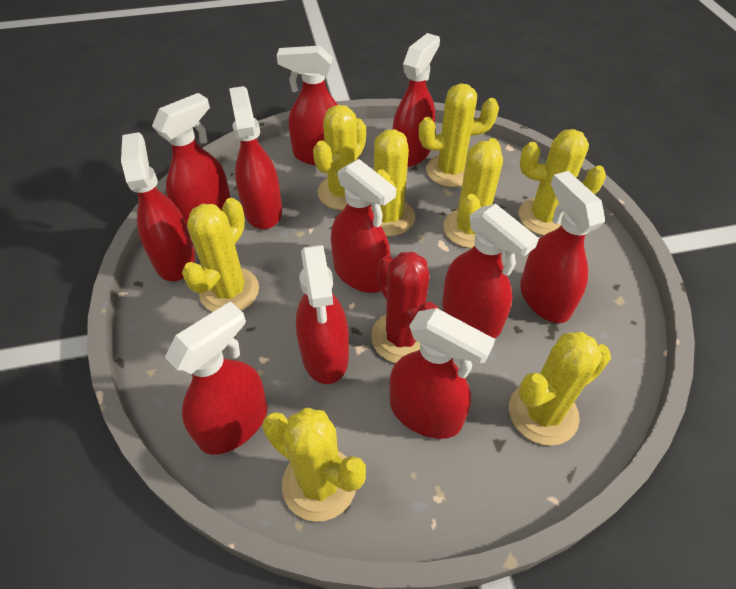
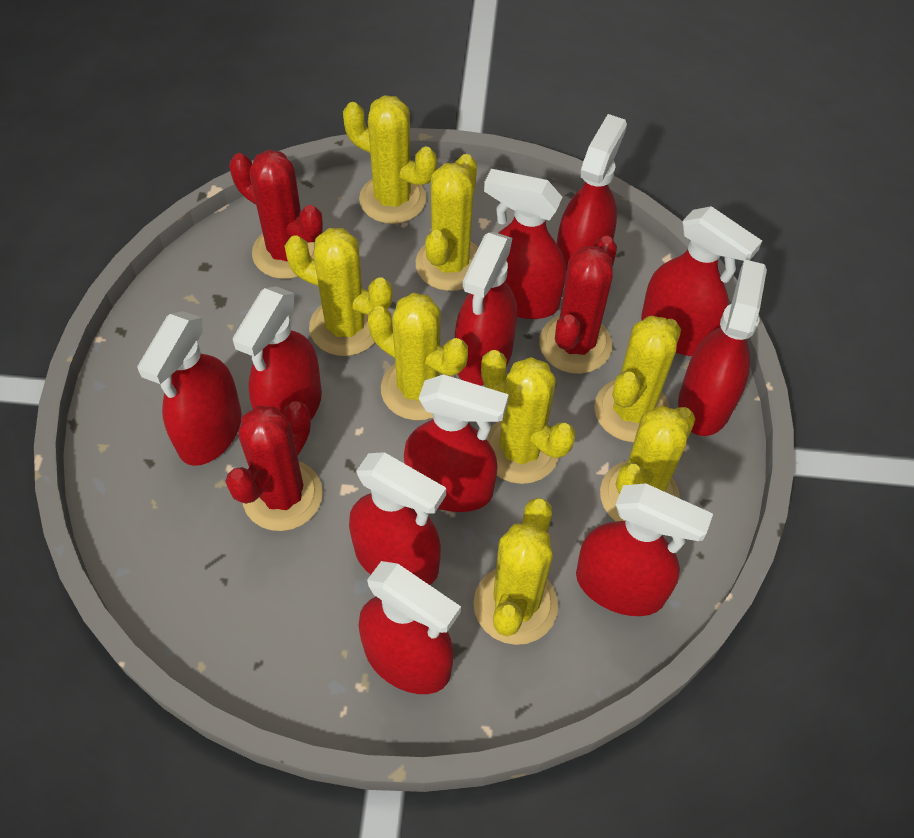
red cactus: 1 -> 3

